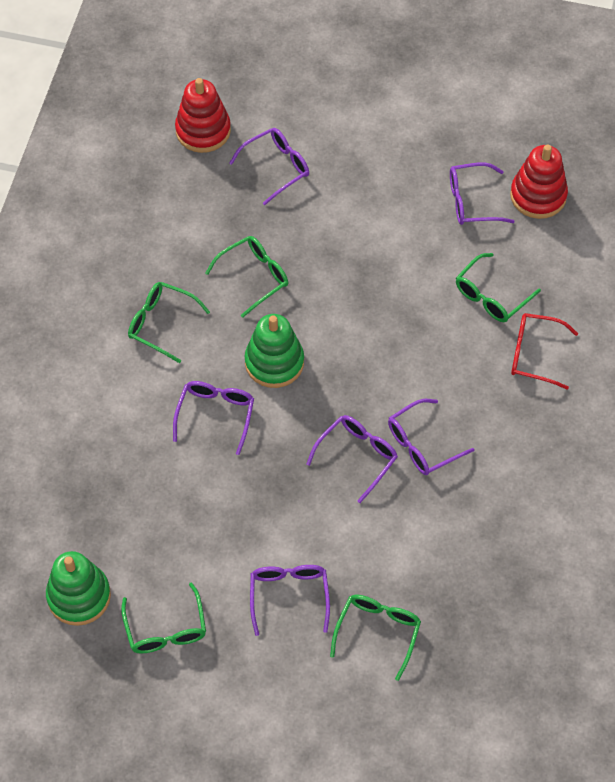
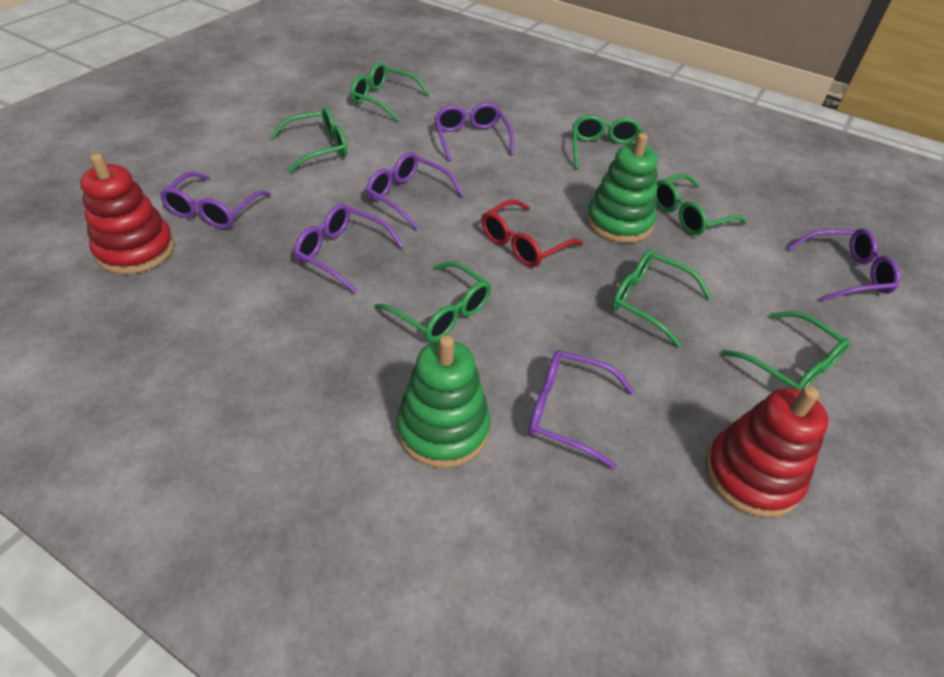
green glasses: 5 -> 7

